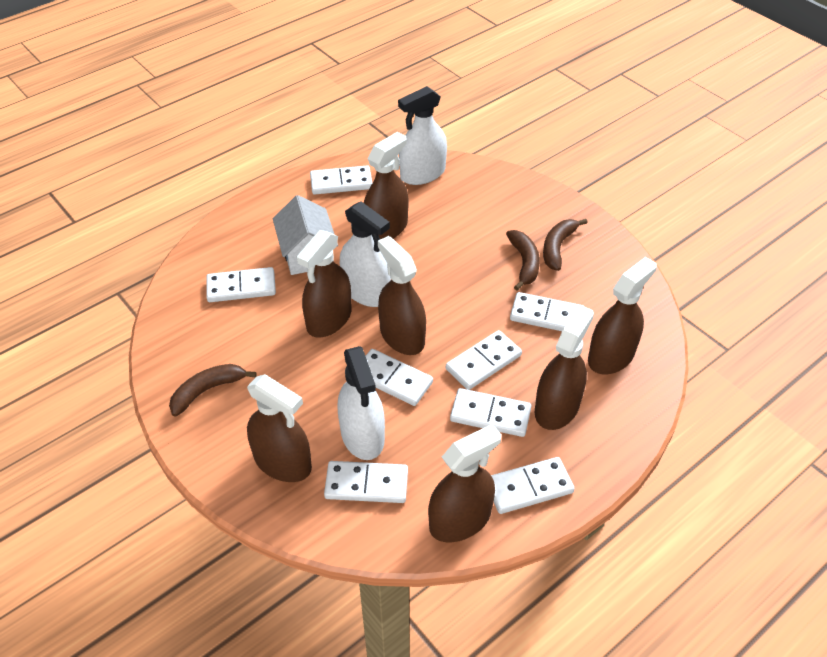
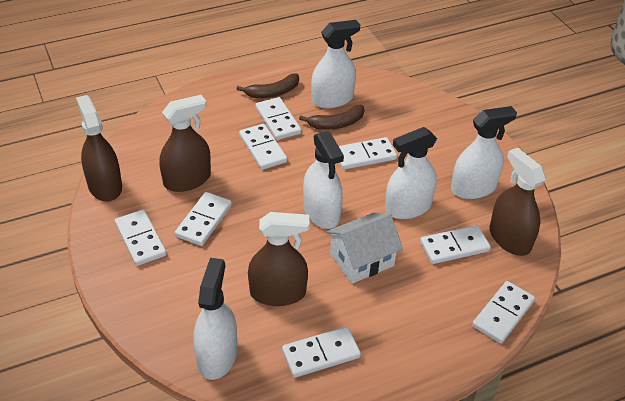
brown banana: 3 -> 2
brown spray bottle: 7 -> 4
white spray bottle: 3 -> 5

